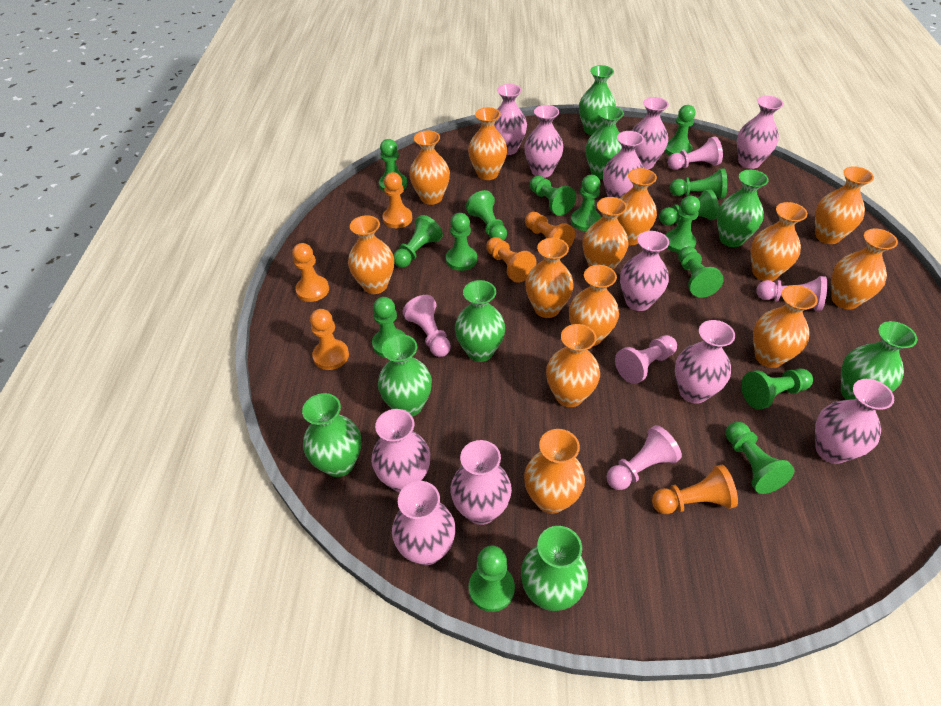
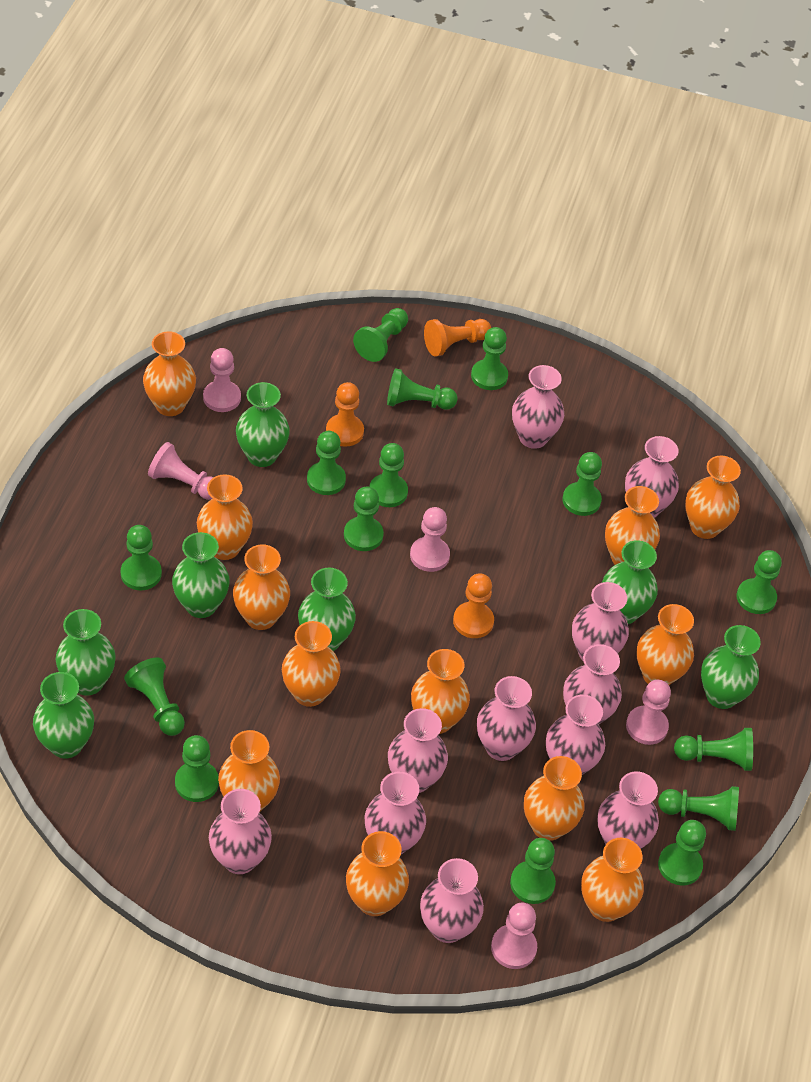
green vase: 8 -> 7
orange pawn: 6 -> 3
orange vase: 13 -> 12

